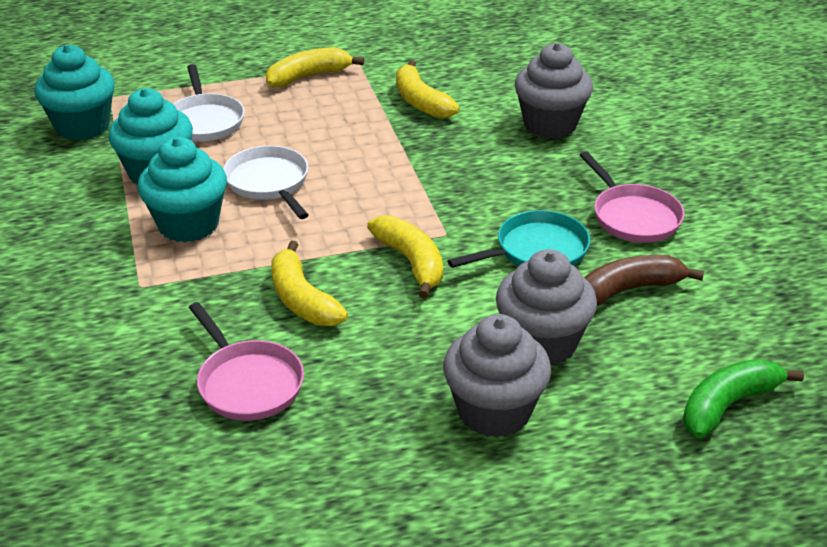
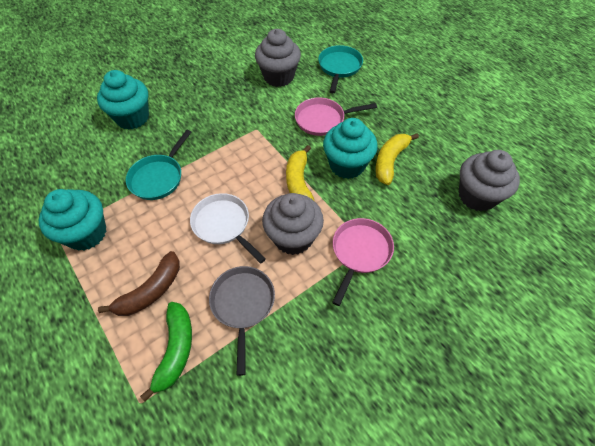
grey pan: 0 -> 1
turquoise pan: 1 -> 2
white pan: 2 -> 1
yellow banana: 4 -> 2

